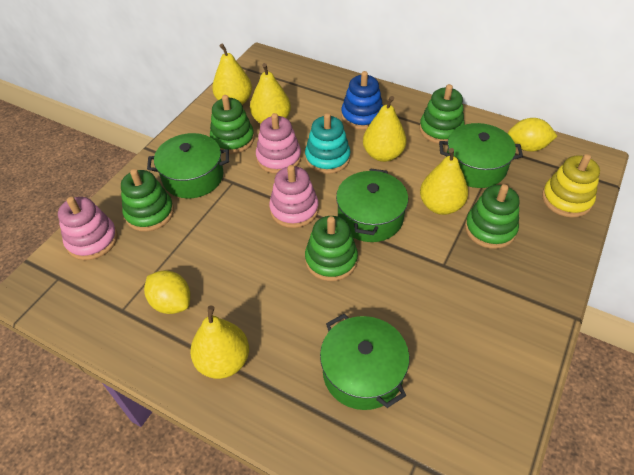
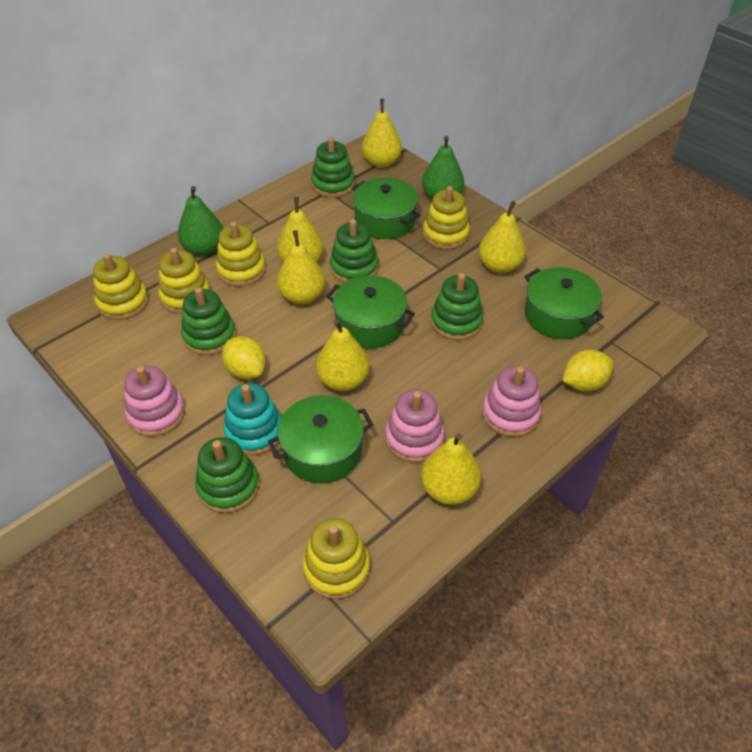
blue stacking toy: 1 -> 0
green pear: 0 -> 2
yellow pear: 5 -> 6
yellow stacking toy: 1 -> 5

